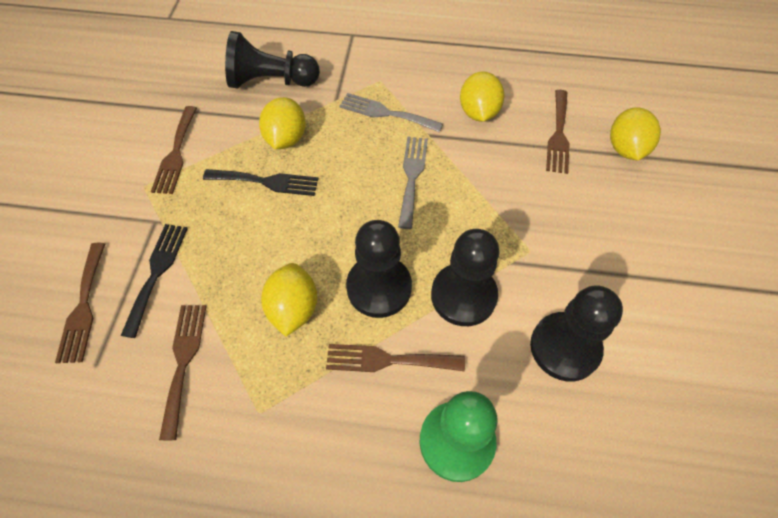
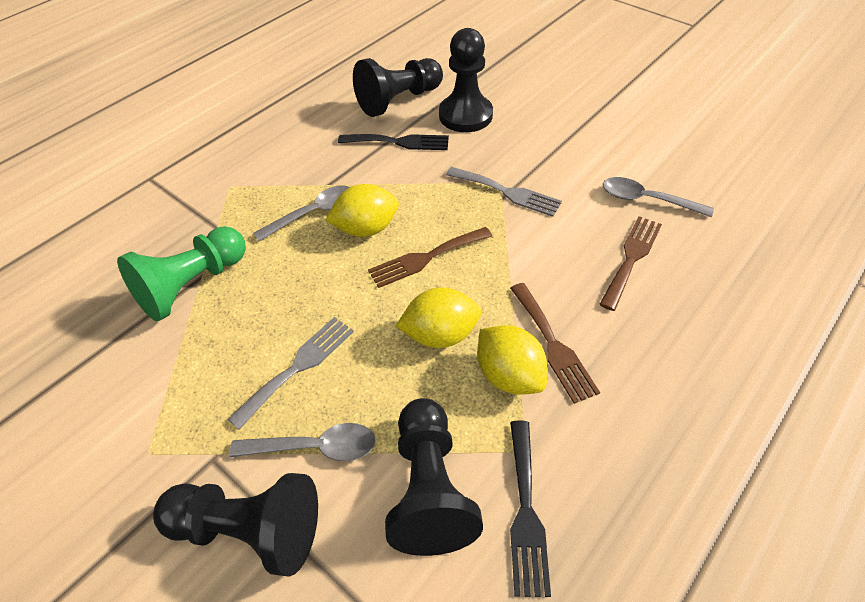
brown fork: 5 -> 3
grey spoon: 0 -> 3
yellow lemon: 4 -> 3

